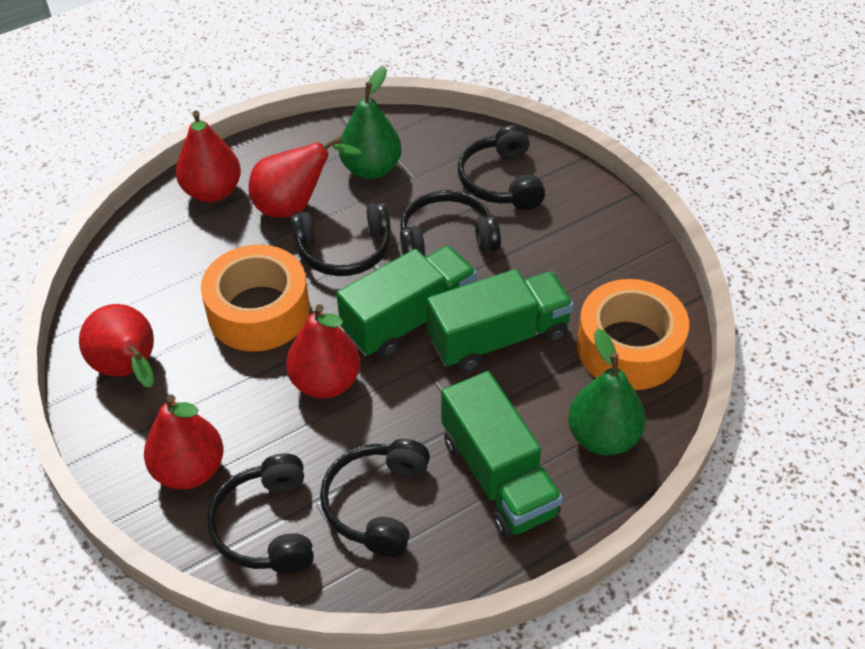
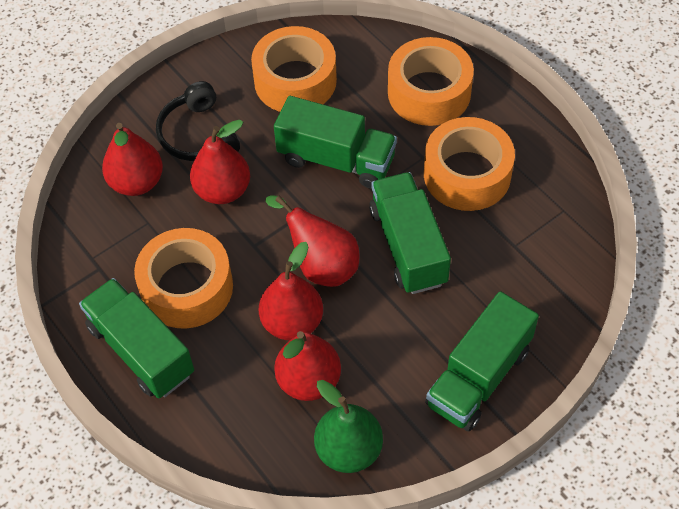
black headphones: 5 -> 1
green pear: 2 -> 1
green truck: 3 -> 4
orange tape: 2 -> 4

